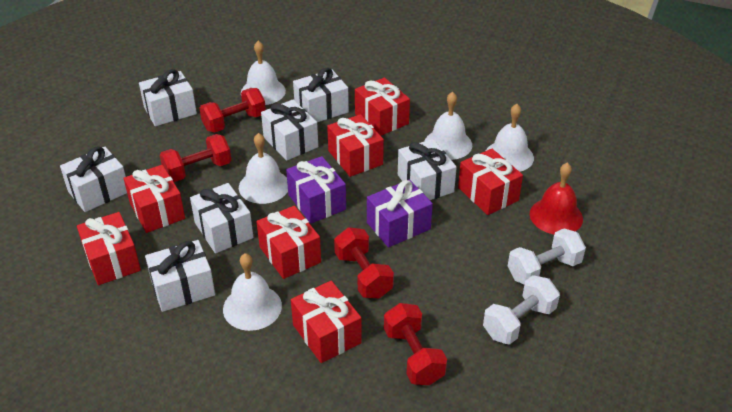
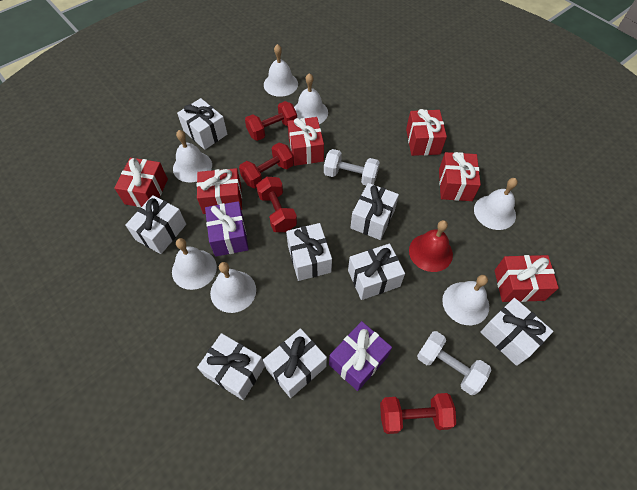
red gift: 7 -> 6
white bell: 5 -> 7
white gift: 7 -> 8

